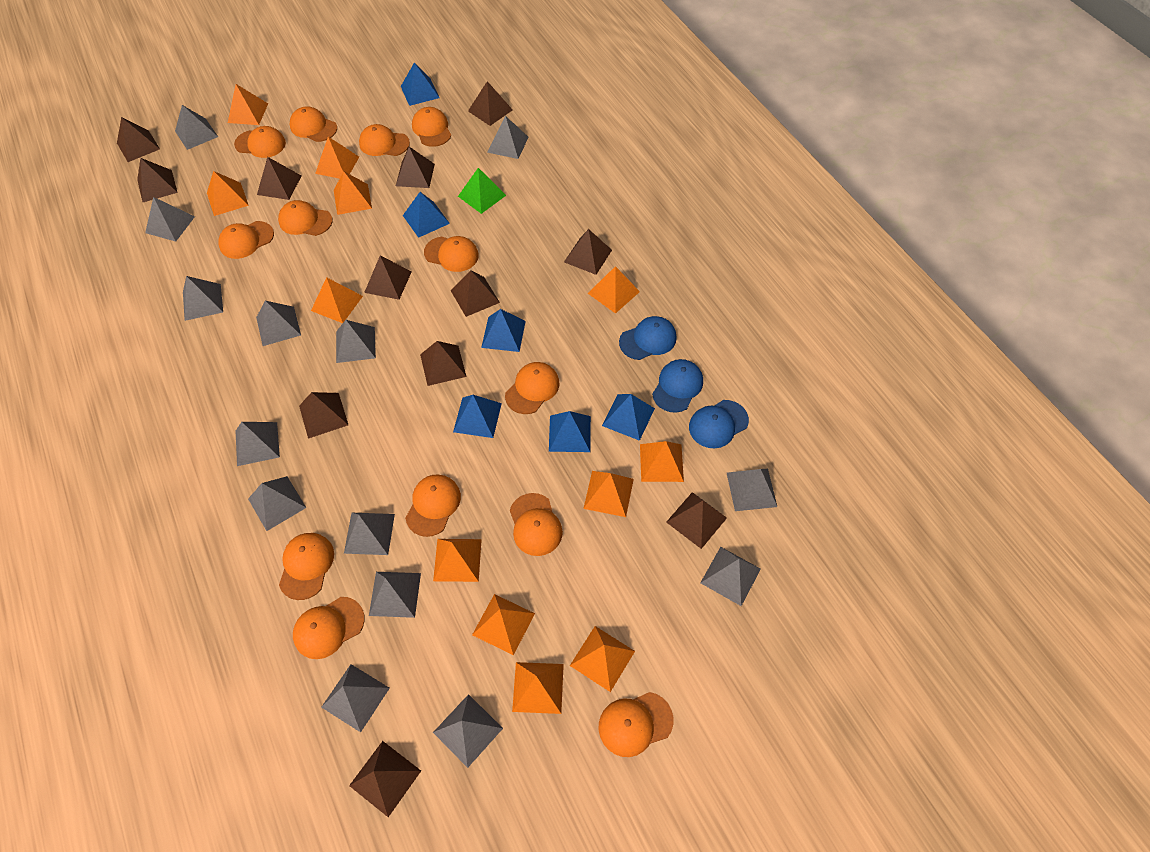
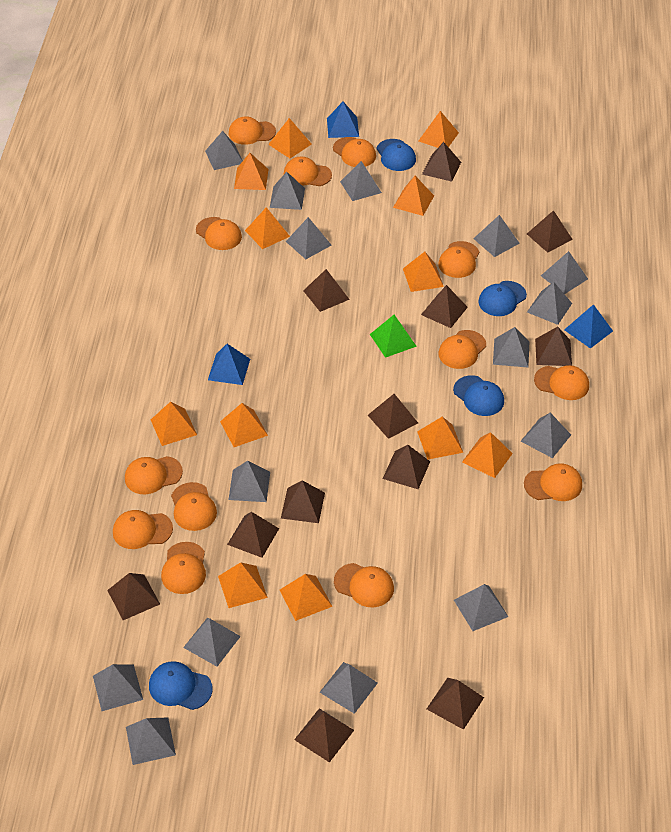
blue cap: 3 -> 4
blue pyramid: 6 -> 3
grey pyramid: 14 -> 15

